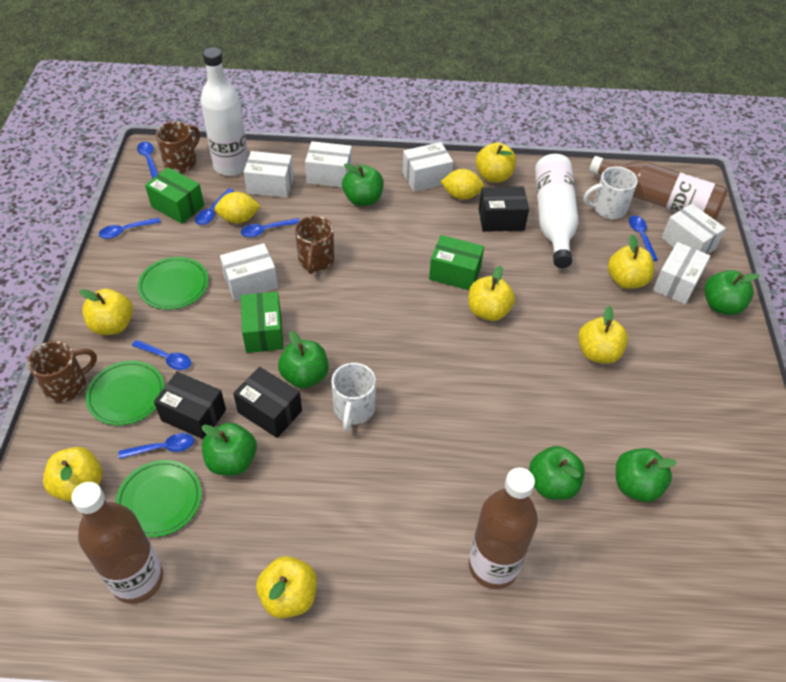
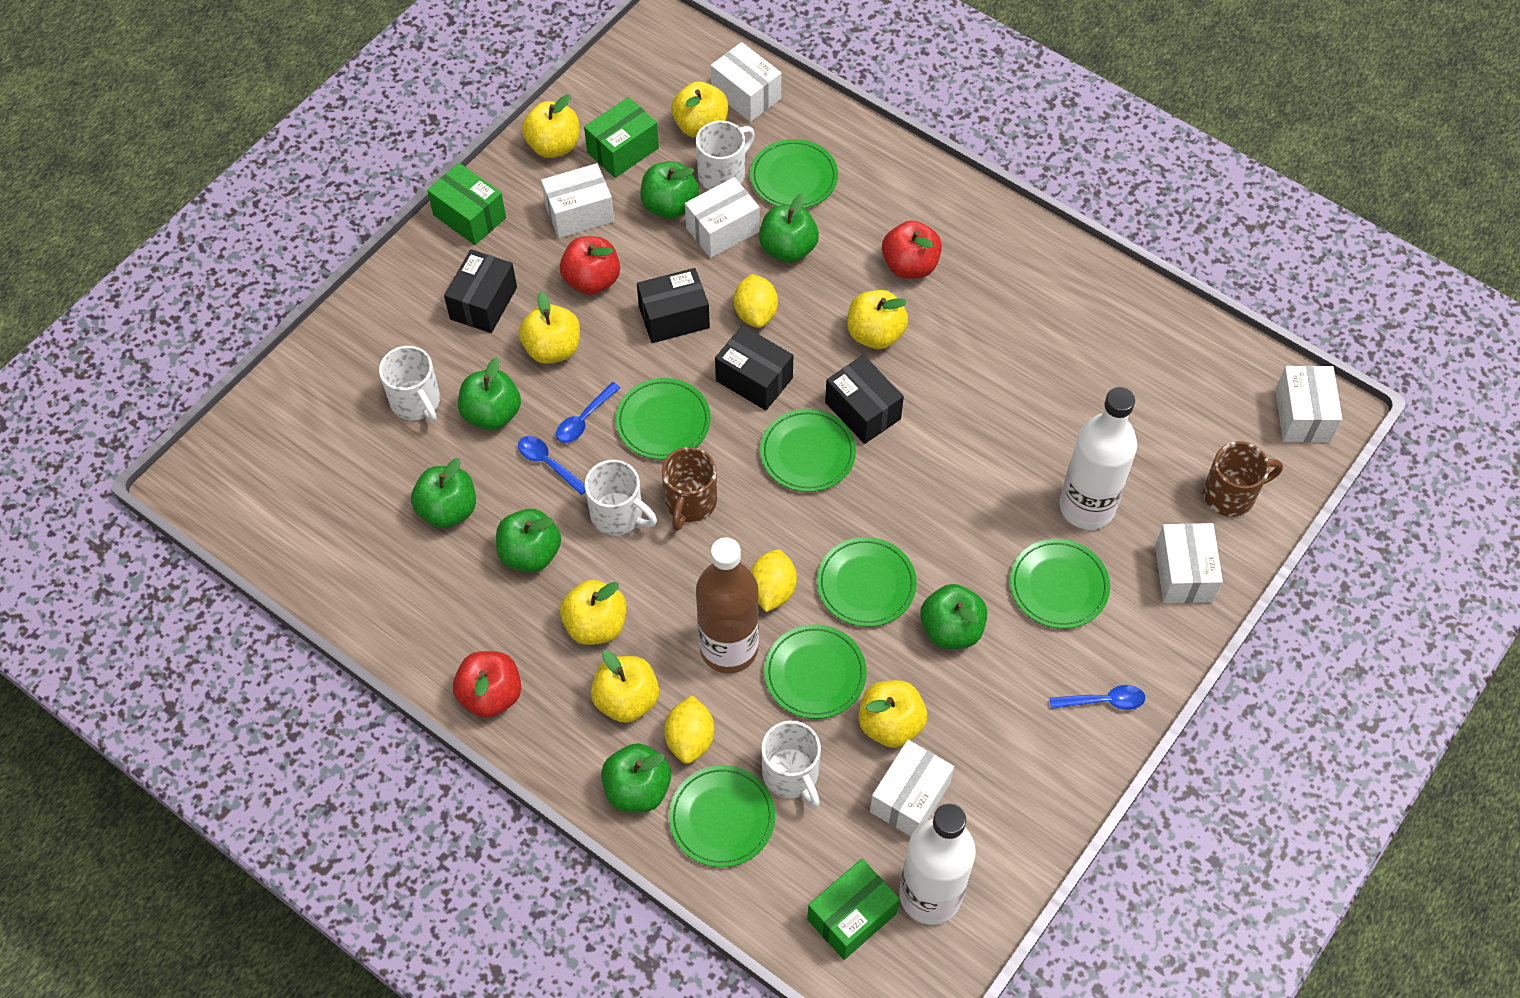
black box: 3 -> 4
blue spoon: 7 -> 3
brown bottle: 3 -> 1
brown mug: 3 -> 2
green apple: 6 -> 7
green plate: 3 -> 7
red apple: 0 -> 3
white mug: 2 -> 4
yellow lemon: 2 -> 3

